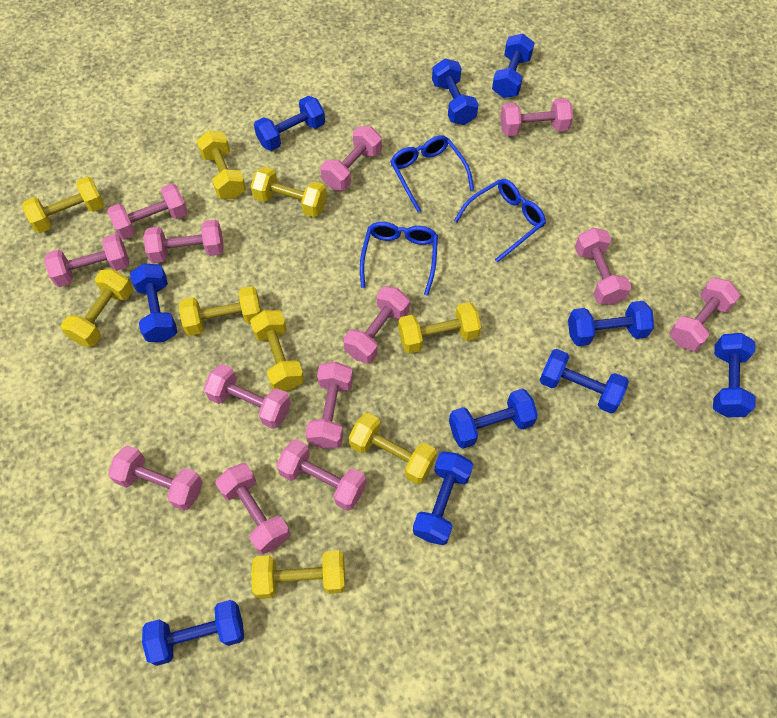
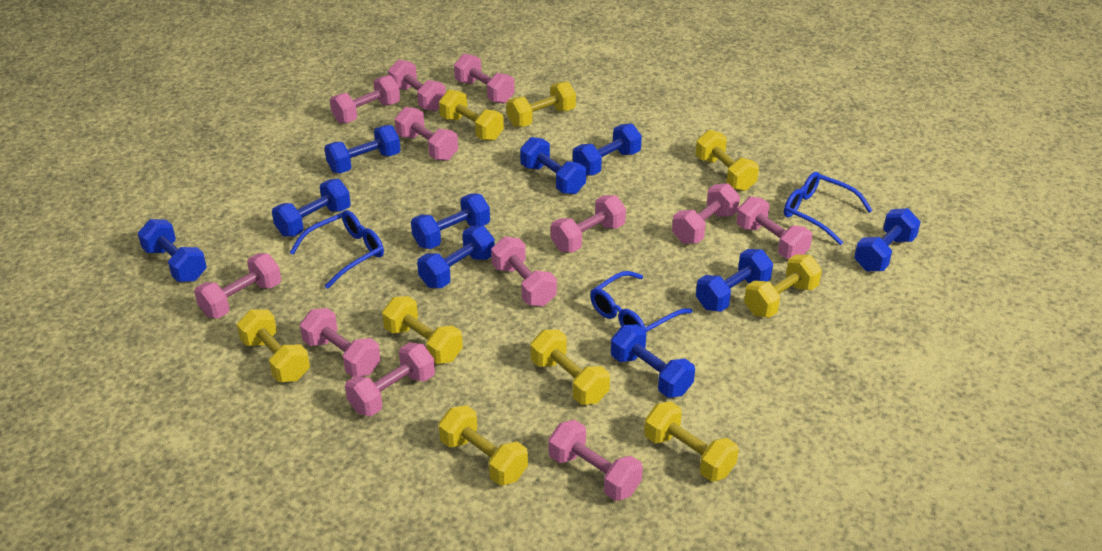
pink dumbbell: 13 -> 12

